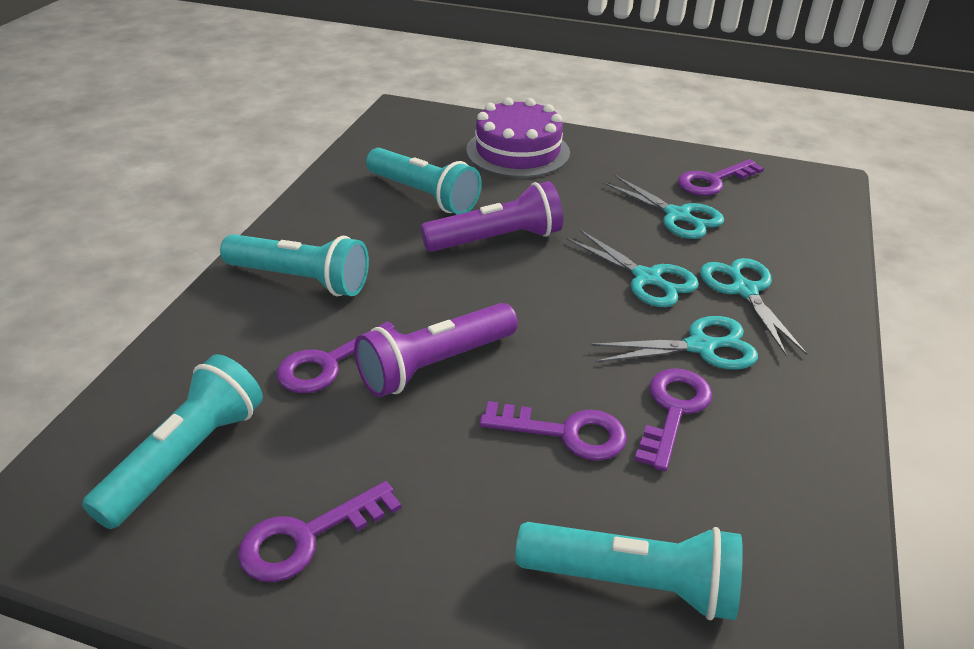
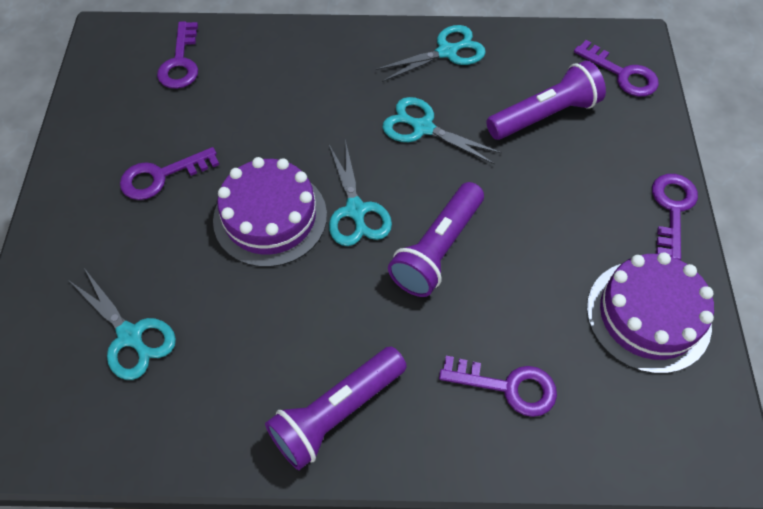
purple cake: 1 -> 2
purple flashlight: 2 -> 3
turquoise flashlight: 4 -> 0

